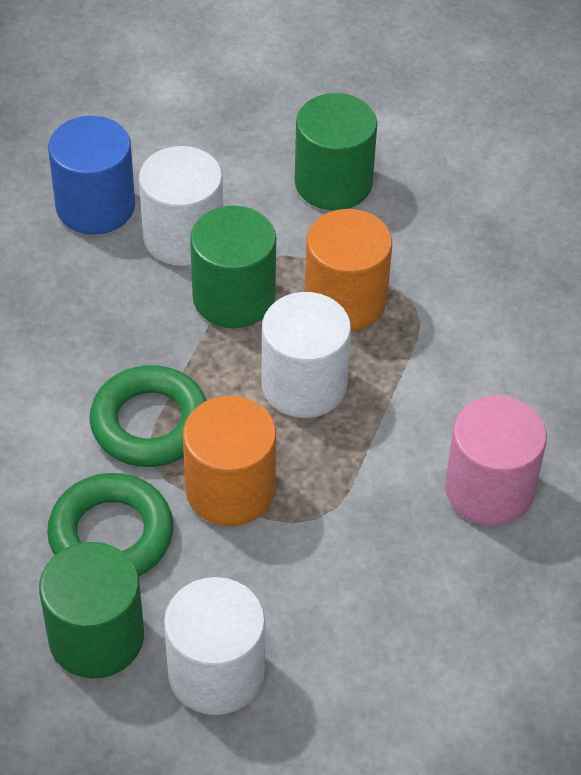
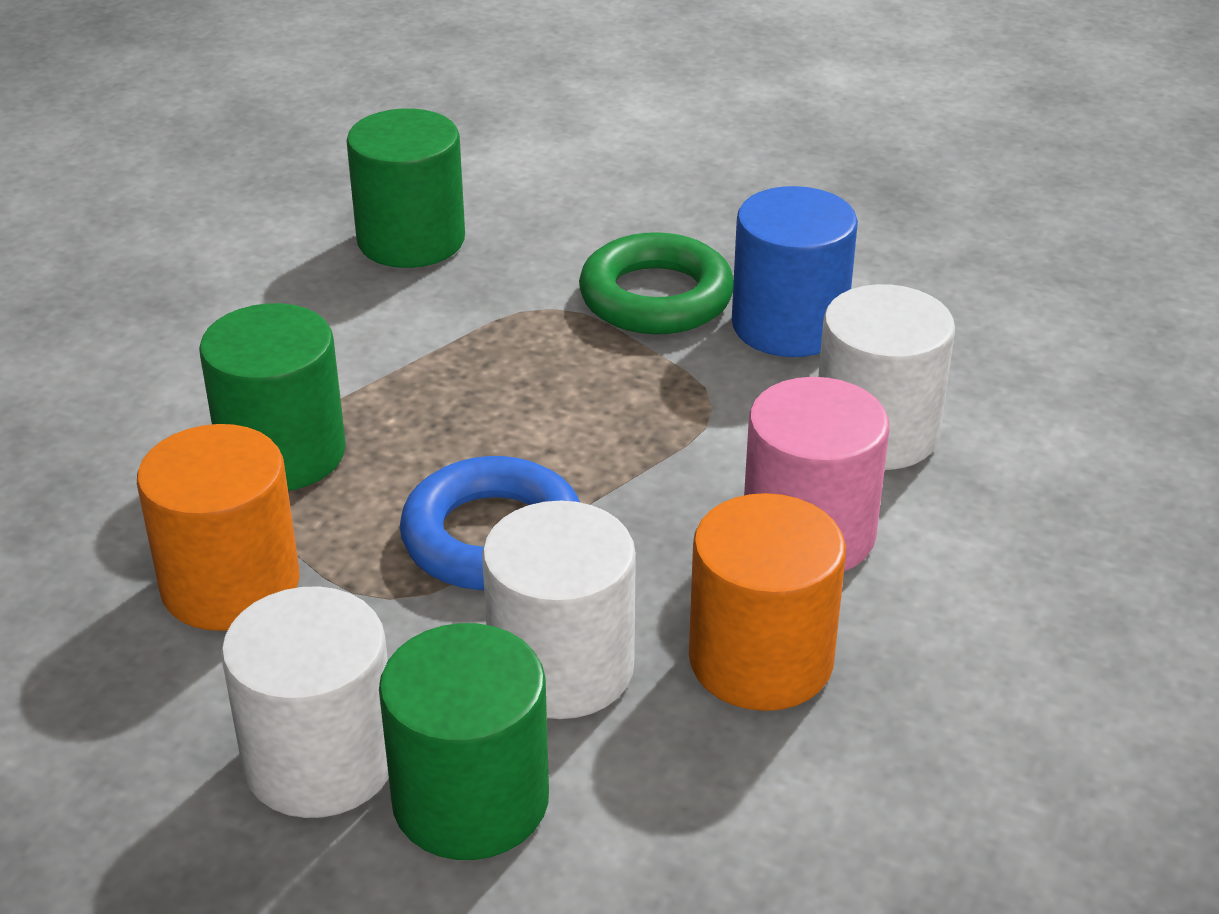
blue ring: 0 -> 1
green ring: 2 -> 1

